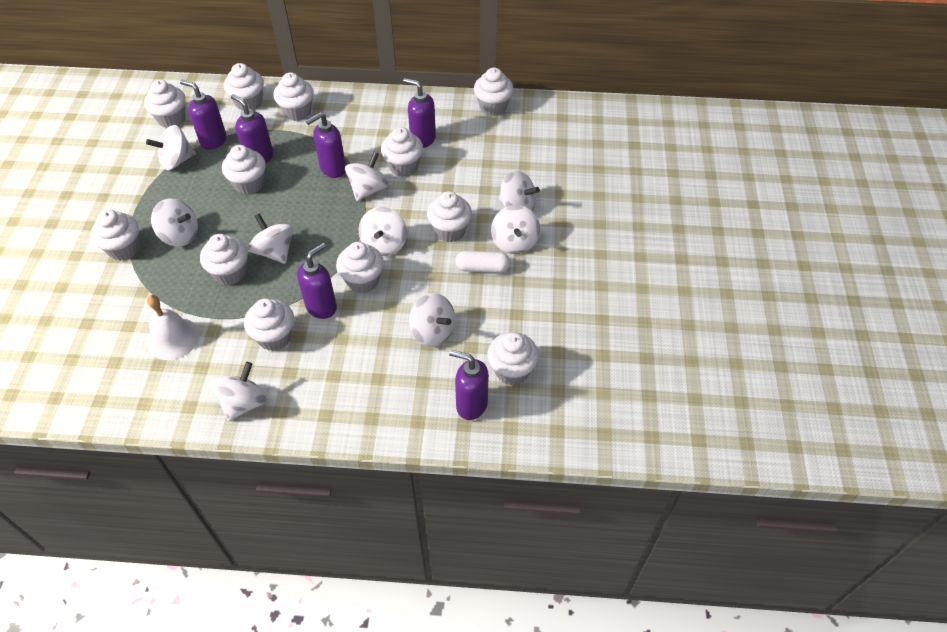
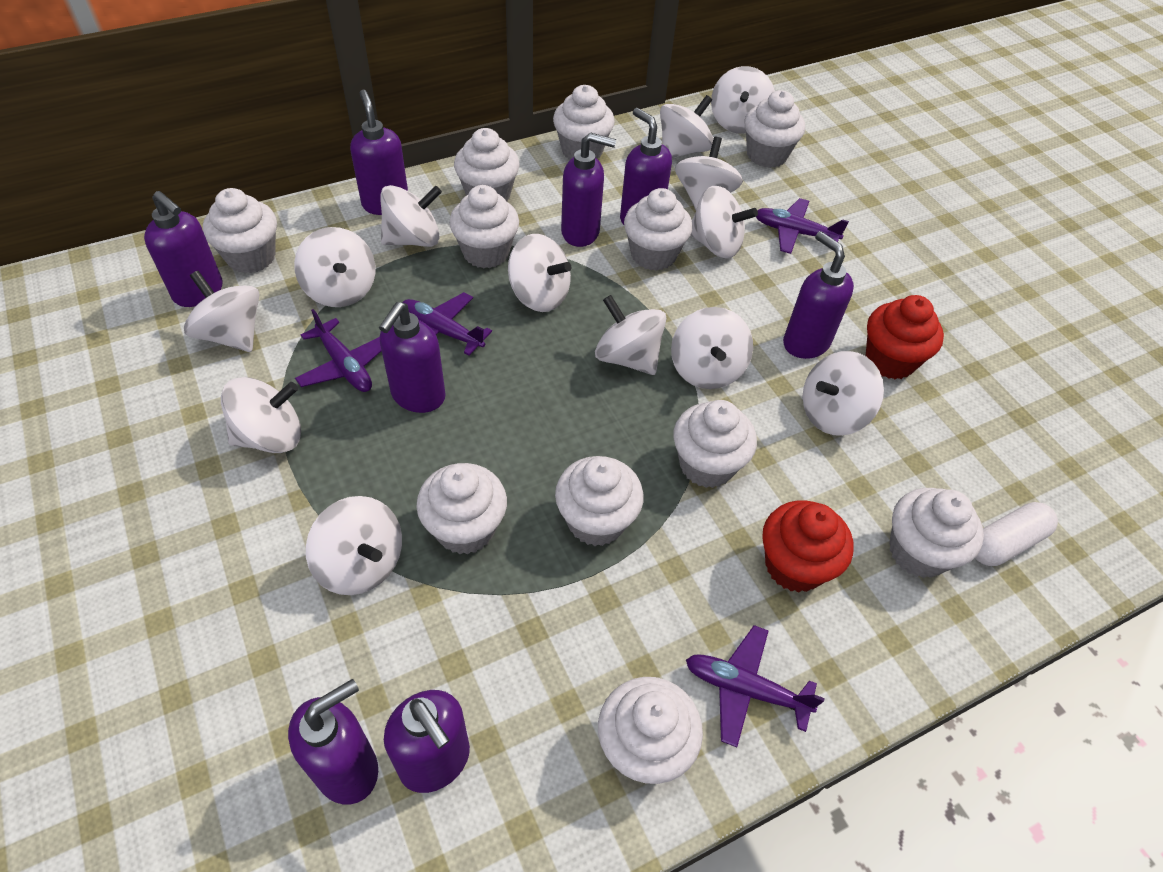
purple plane: 0 -> 4
purple soap dispenser: 6 -> 8
red cupcake: 0 -> 2
white bell: 1 -> 0
white cupcake: 12 -> 11
white spinning top: 9 -> 13

